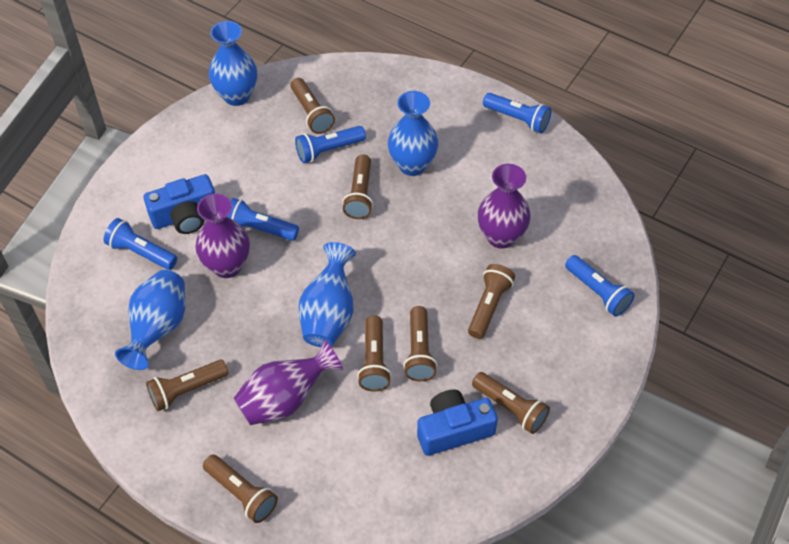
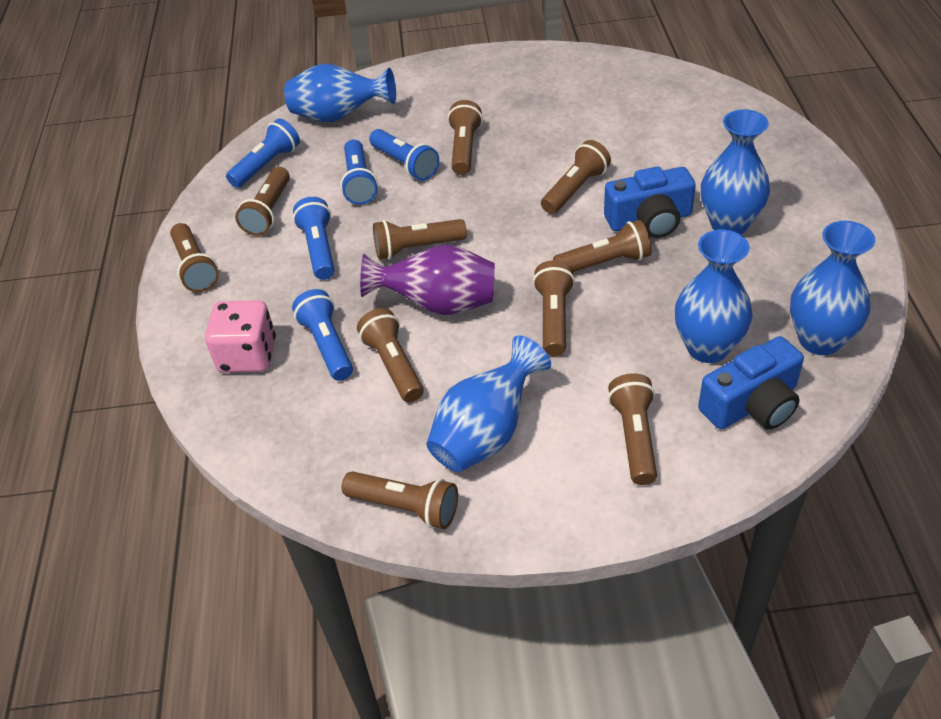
blue vase: 4 -> 5
brown flashlight: 8 -> 10
pink dice: 0 -> 1
purple vase: 3 -> 1

